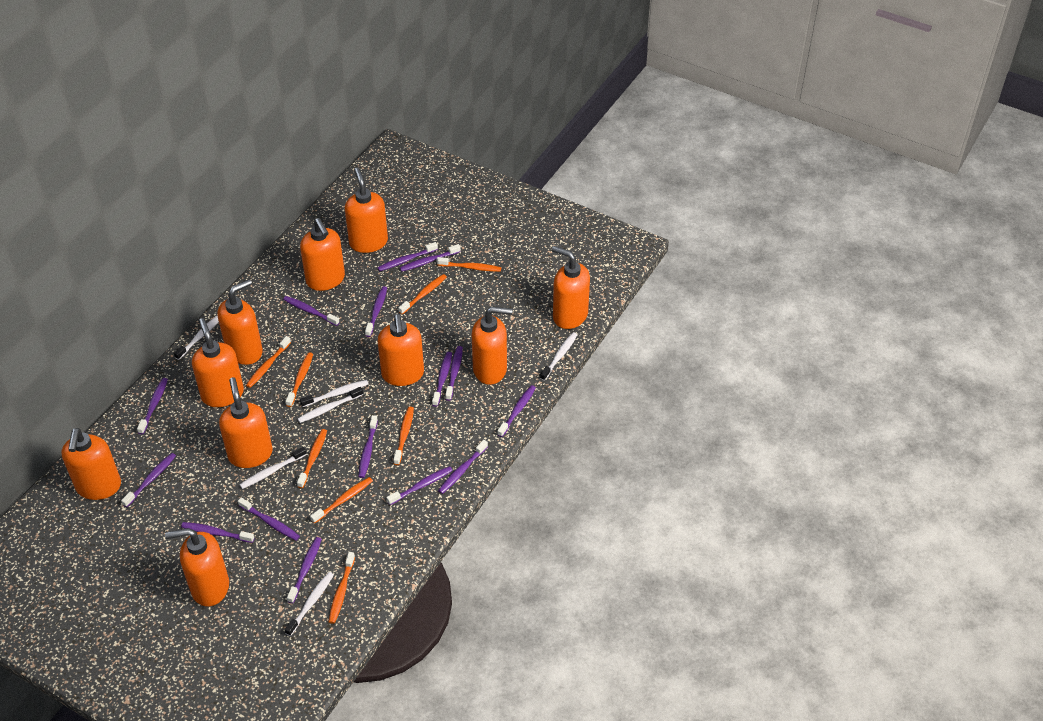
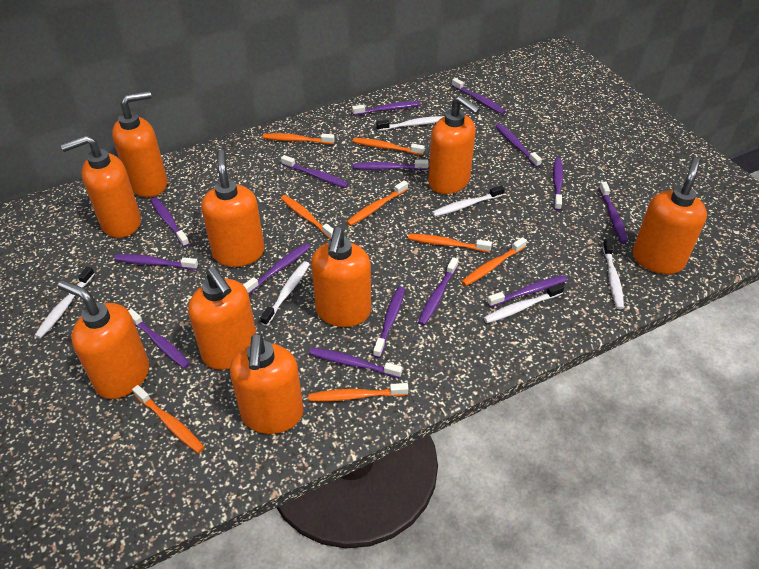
orange soap dispenser: 10 -> 9

